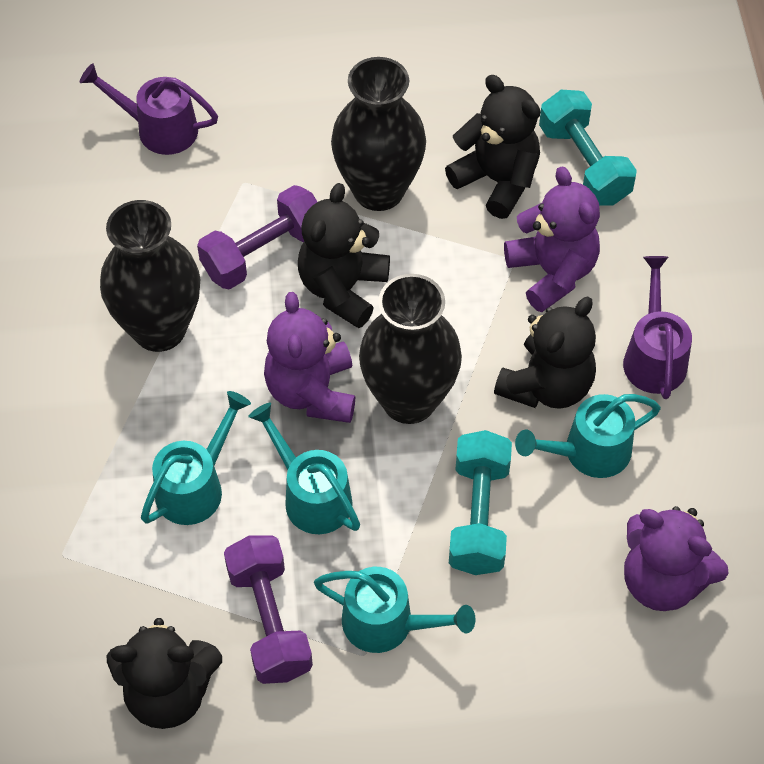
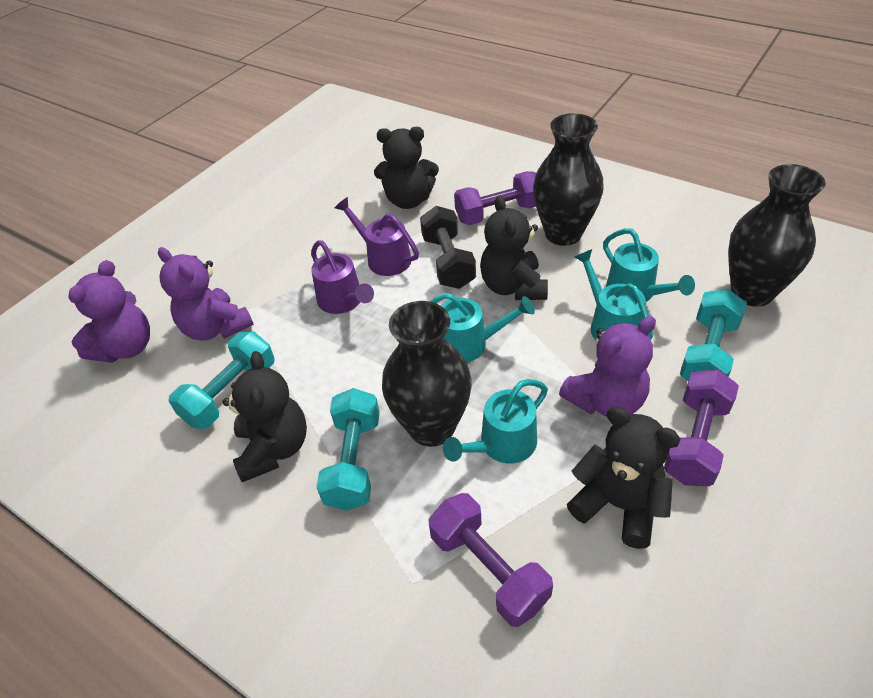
black dumbbell: 0 -> 1
purple dumbbell: 2 -> 3
turquoise dumbbell: 2 -> 3

